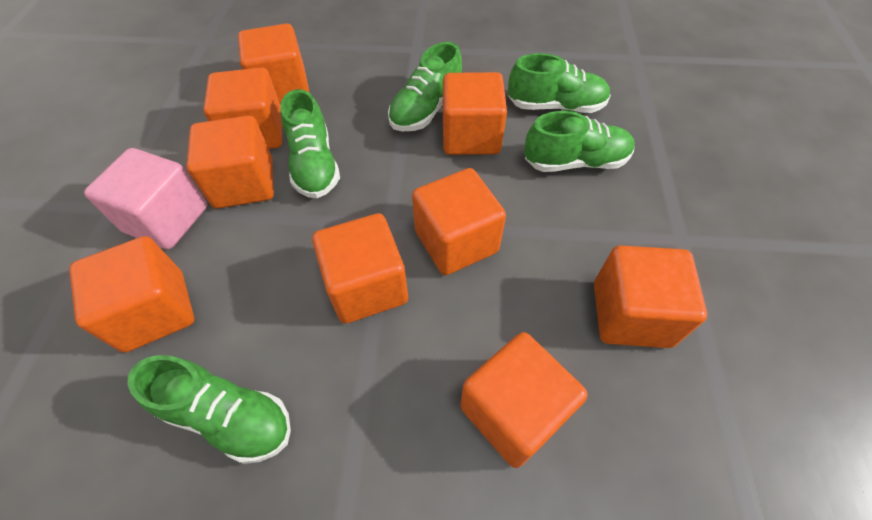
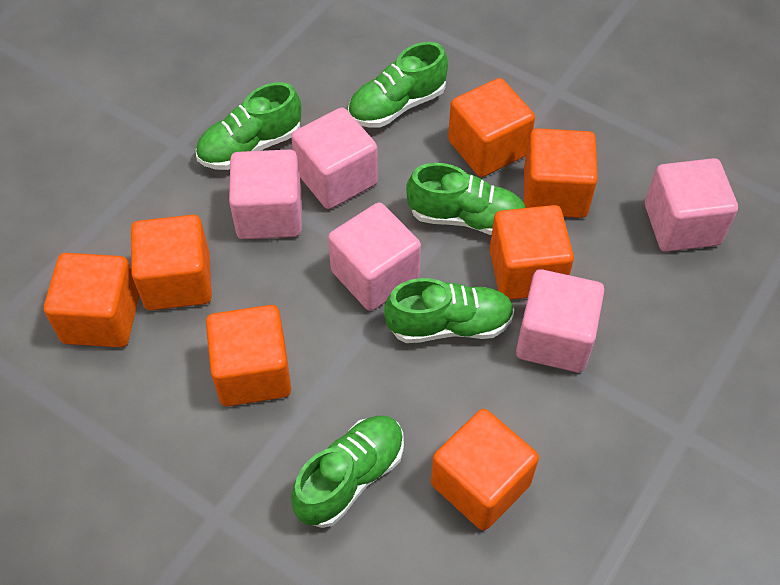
orange cube: 9 -> 7
pink cube: 1 -> 5

